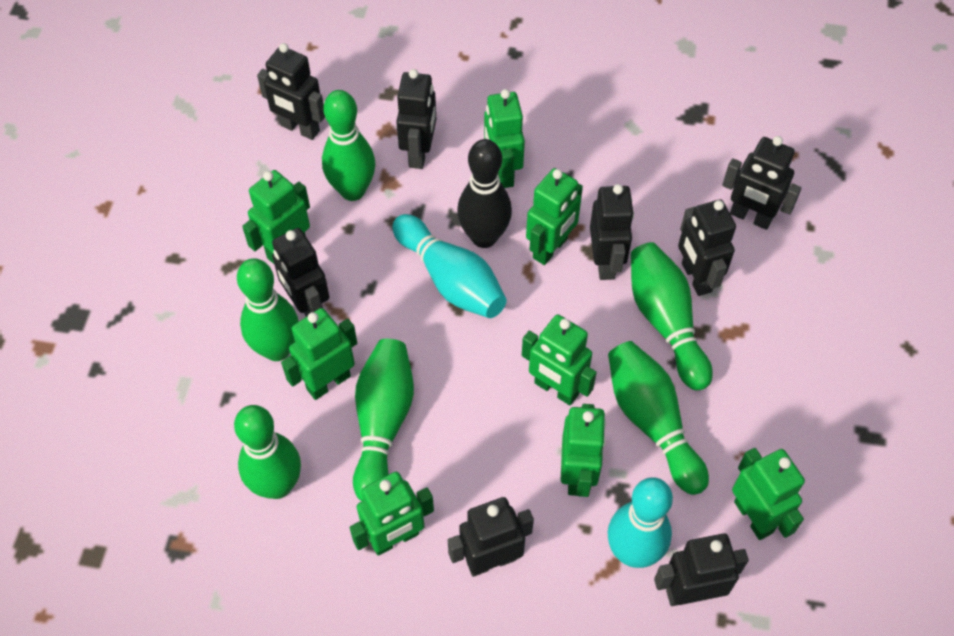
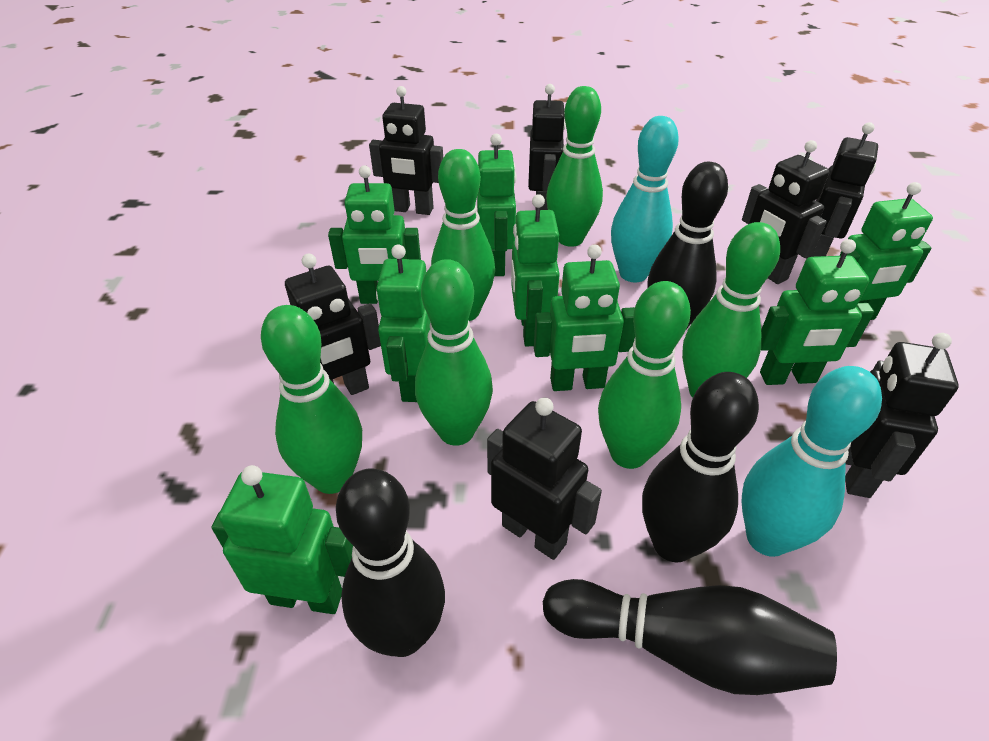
black bowling pin: 1 -> 4
black robot: 8 -> 7

